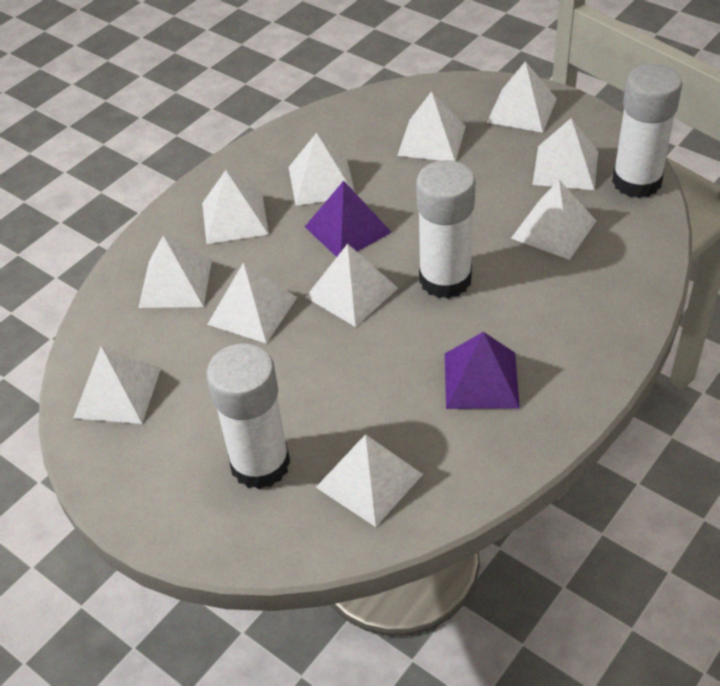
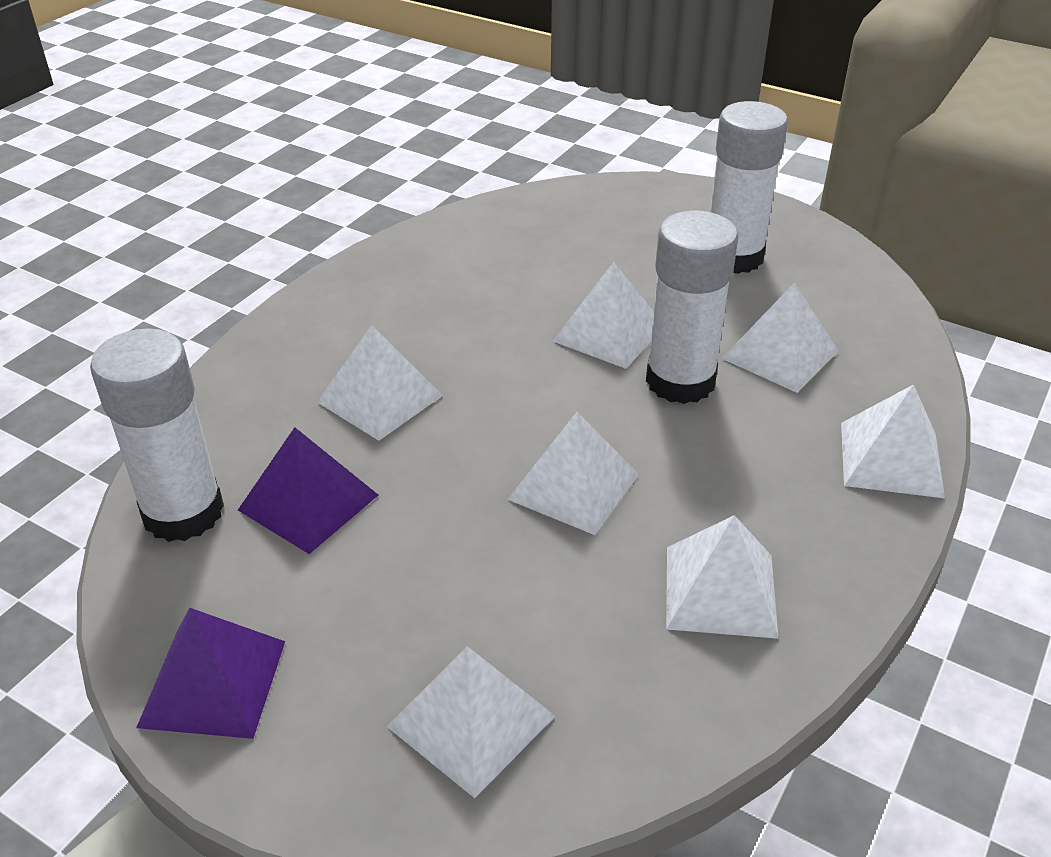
white pyramid: 11 -> 7

